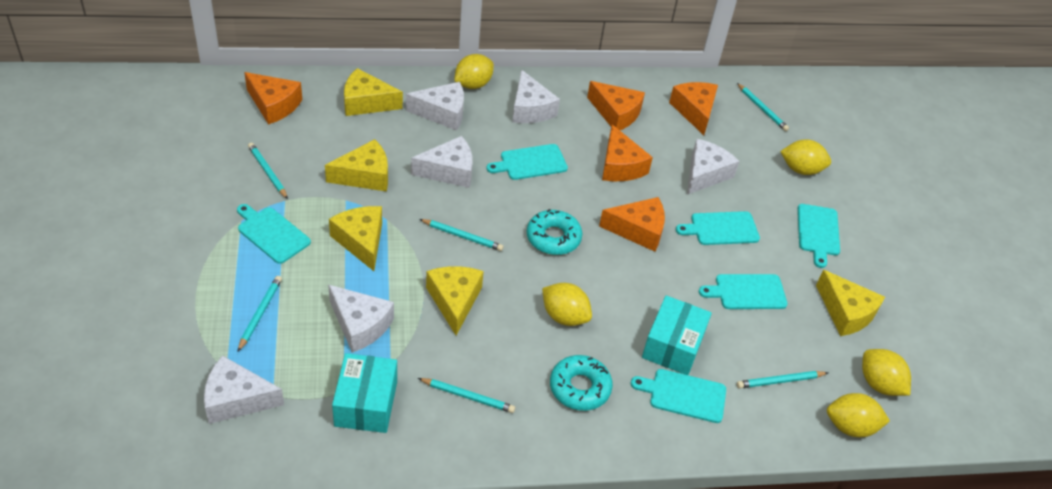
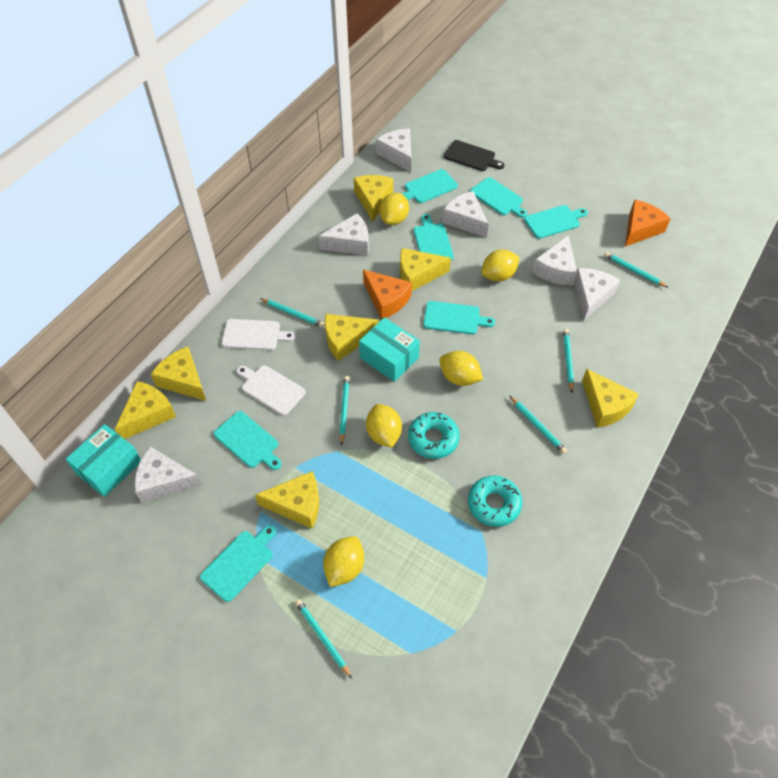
black cutting board: 0 -> 1
orange cheese: 5 -> 2
turquoise cutting board: 6 -> 7
white cutting board: 0 -> 2
yellow cheese: 5 -> 7

